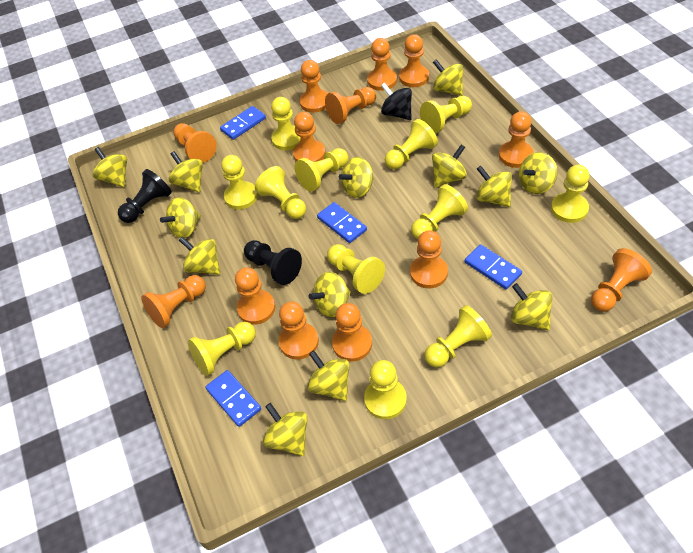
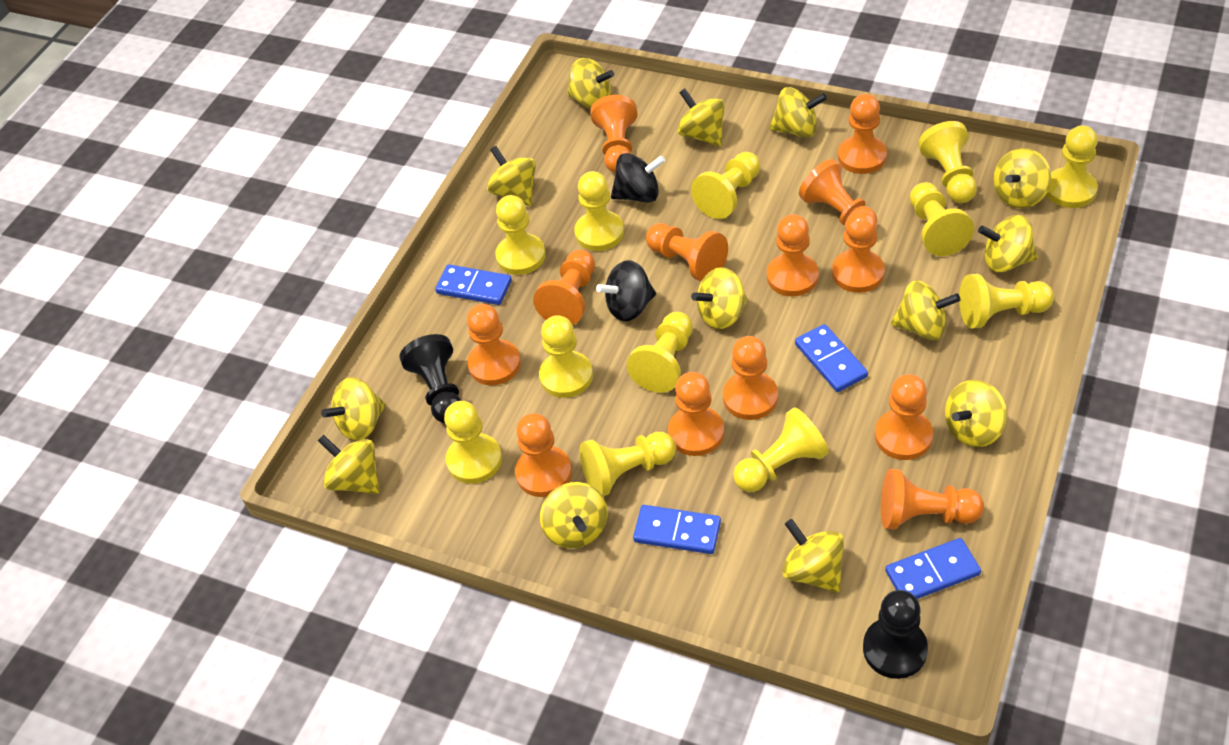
black spinning top: 1 -> 2

